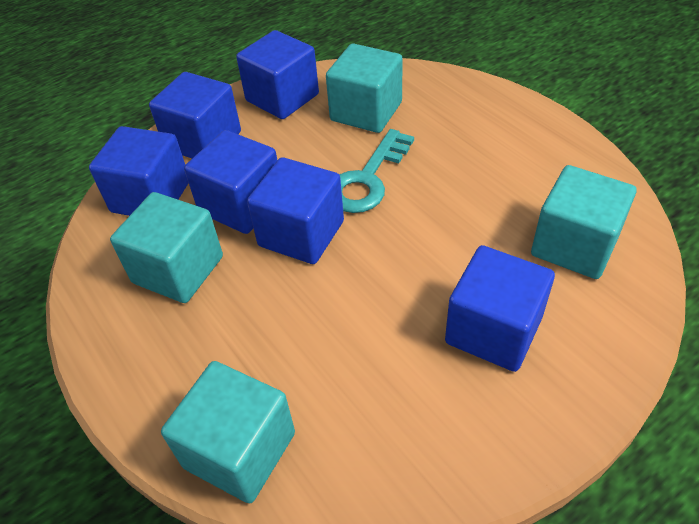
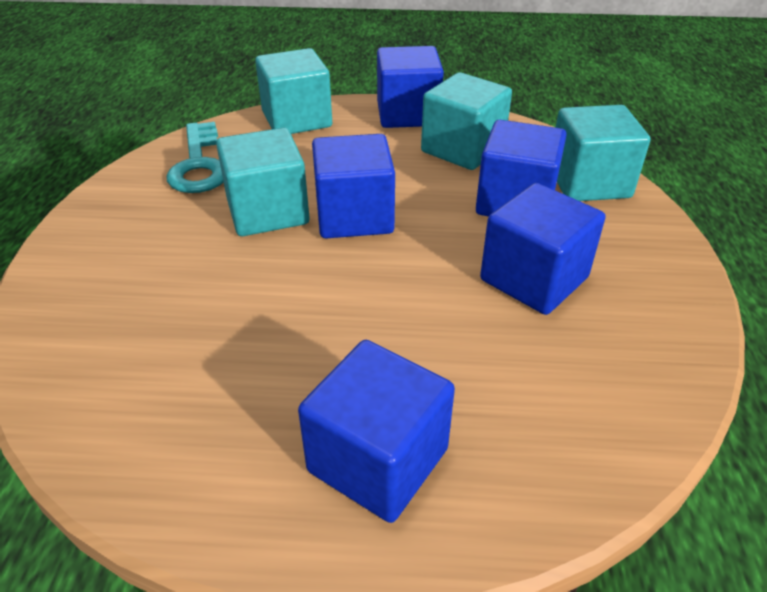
blue cube: 6 -> 5

